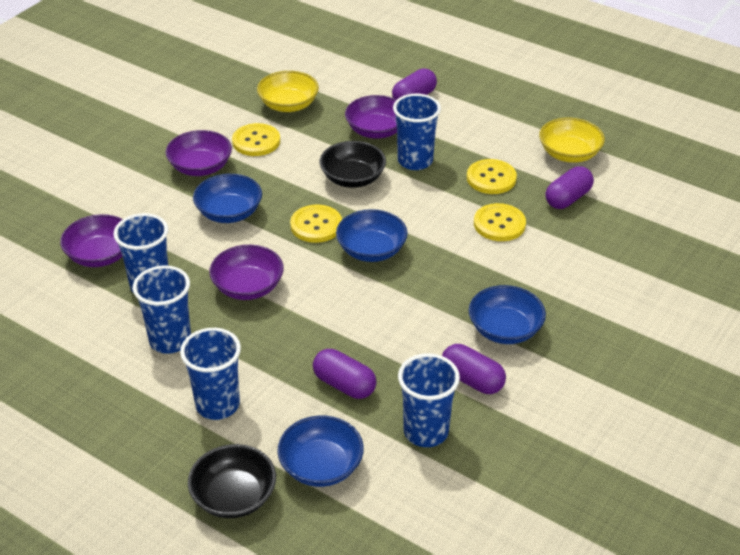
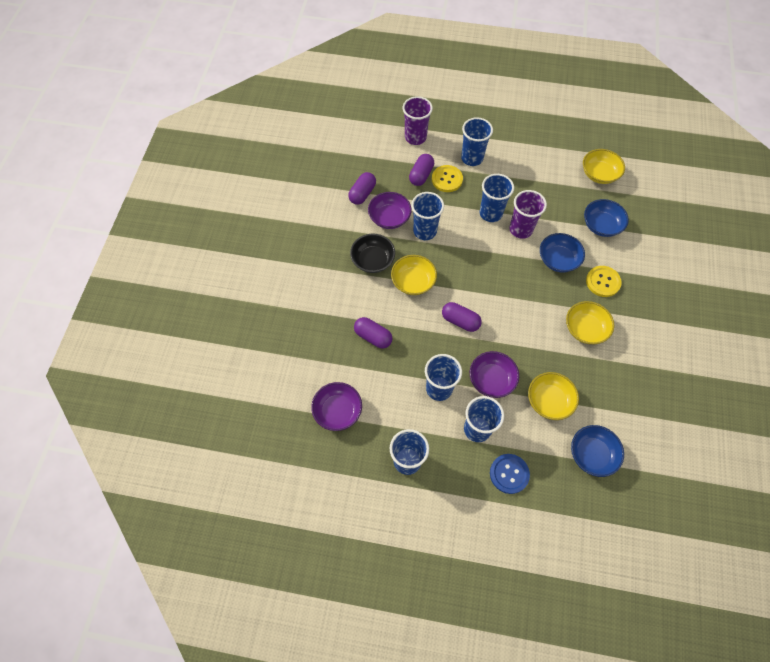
black bowl: 2 -> 1
blue bowl: 4 -> 3
blue button: 0 -> 1
blue cup: 5 -> 6
purple bowl: 4 -> 3
purple cup: 0 -> 2
yellow bowl: 2 -> 4
yellow button: 4 -> 2

